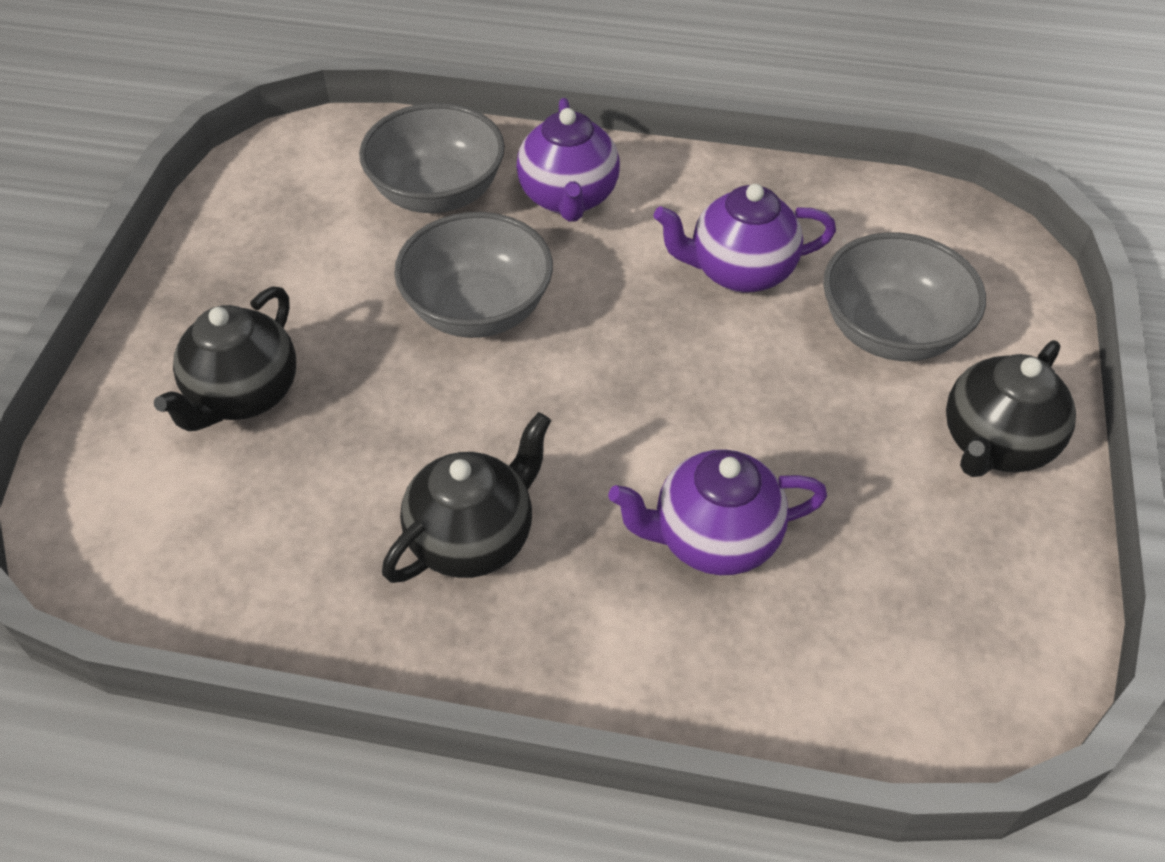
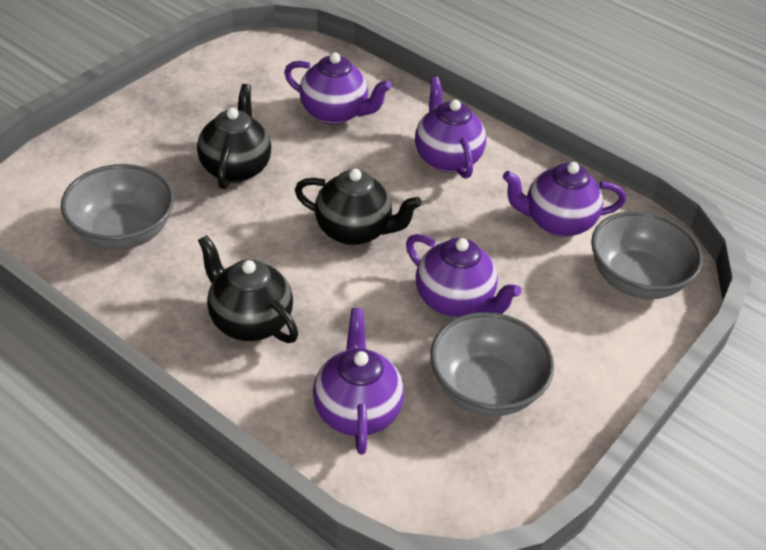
purple teapot: 3 -> 5

